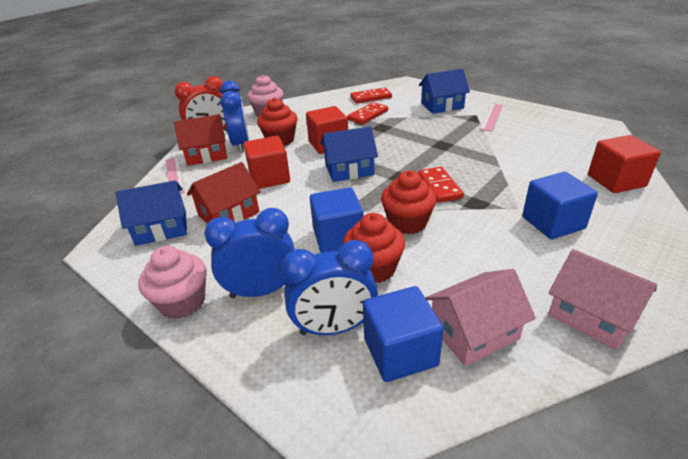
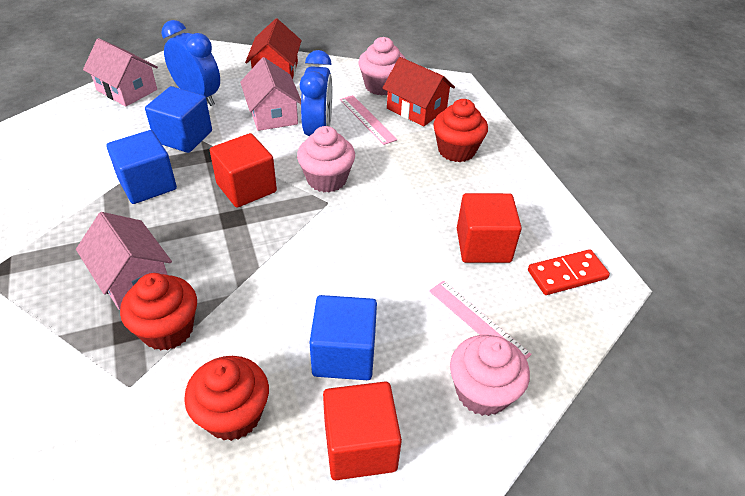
blue clock: 3 -> 2
blue house: 3 -> 0
pink cupcake: 2 -> 3
pink house: 2 -> 3
red clock: 1 -> 0
red domino: 3 -> 1

